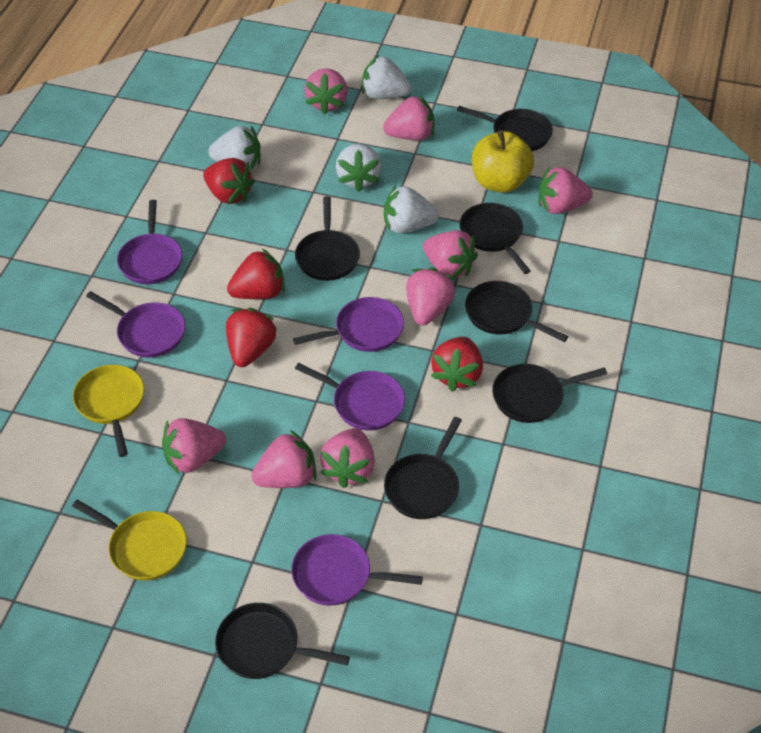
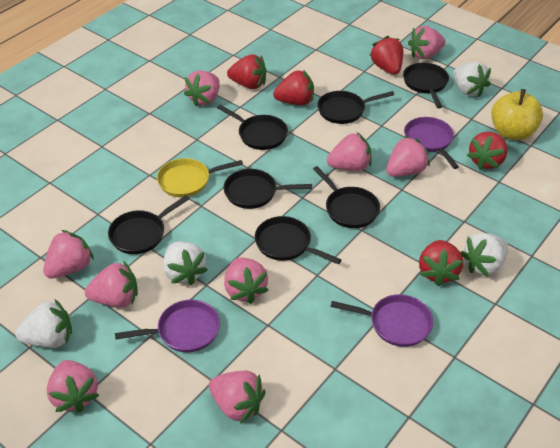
pink strawberry: 8 -> 9
purple pan: 5 -> 3
red strawberry: 4 -> 5
yellow pan: 2 -> 1

